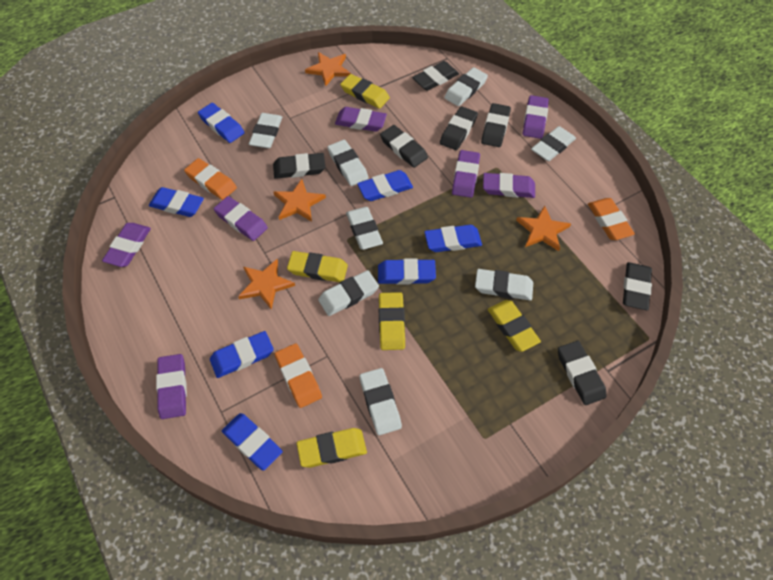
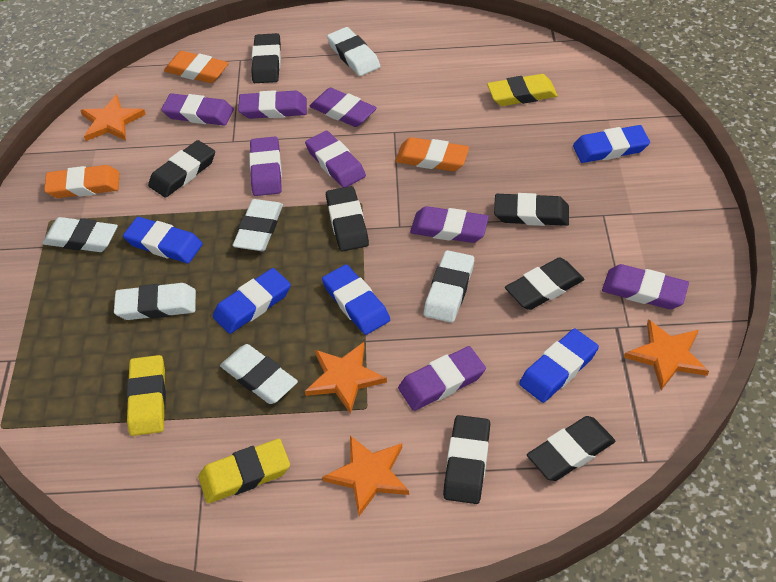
blue eraser: 7 -> 5
purple eraser: 7 -> 8
white eraser: 8 -> 6
yellow eraser: 5 -> 3

